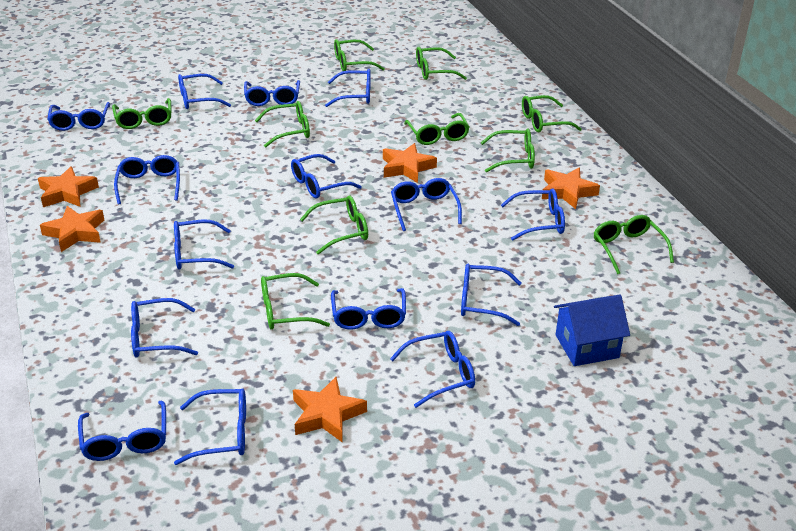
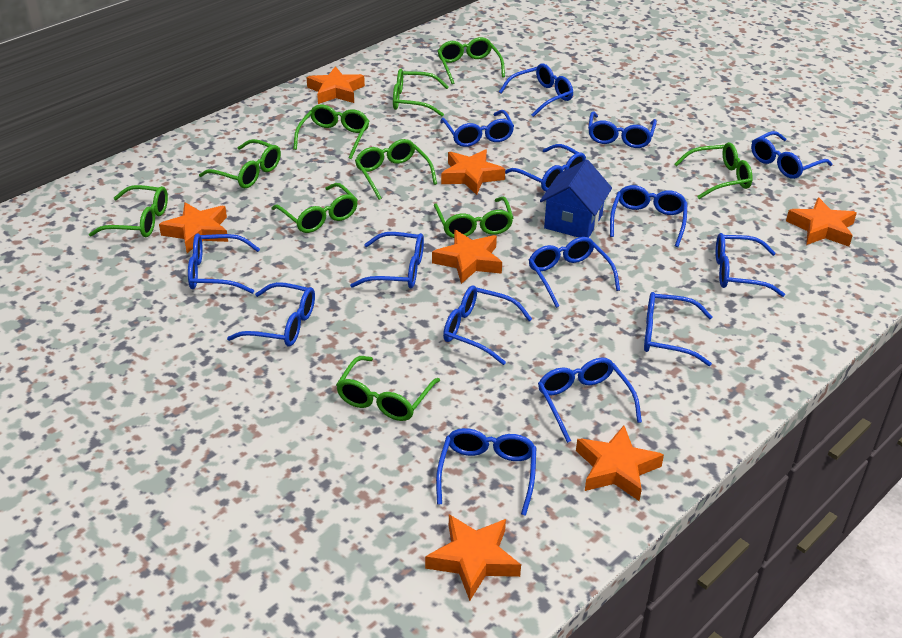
orange star: 5 -> 7

